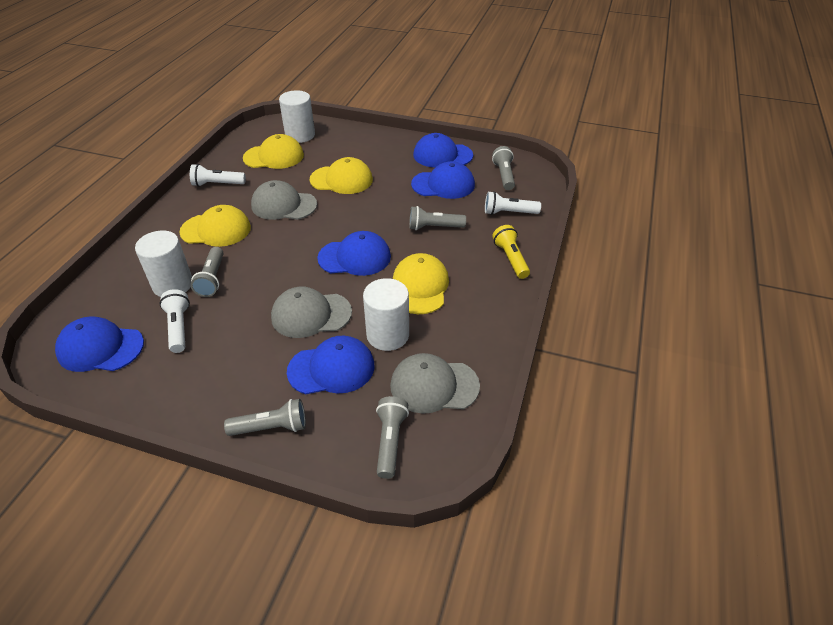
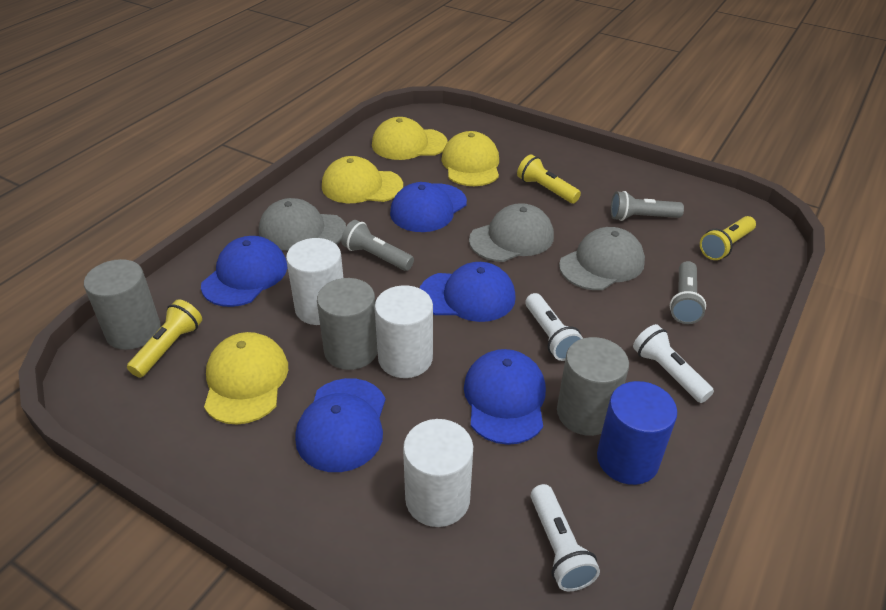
blue cylinder: 0 -> 1
grey cylinder: 0 -> 3
grey flashlight: 5 -> 3
yellow flashlight: 1 -> 3

